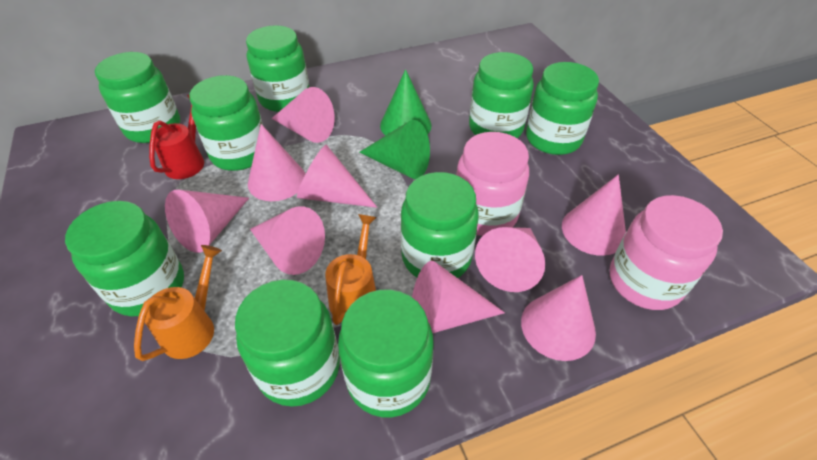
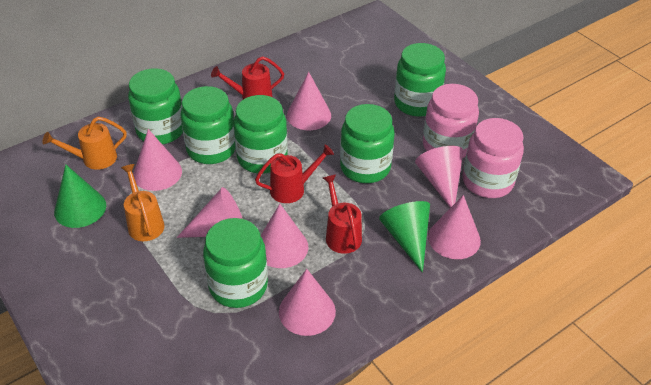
green jar: 9 -> 6
pink cone: 9 -> 7
red watering can: 1 -> 3

